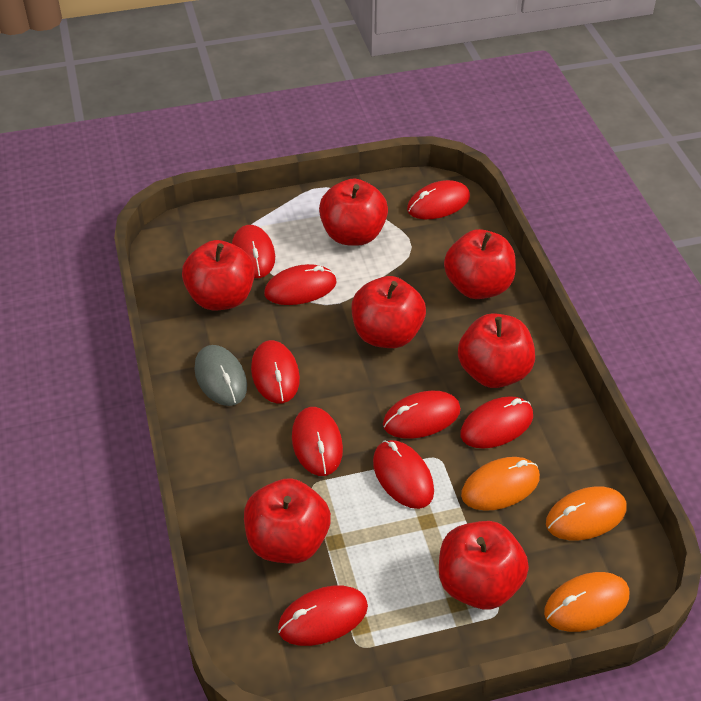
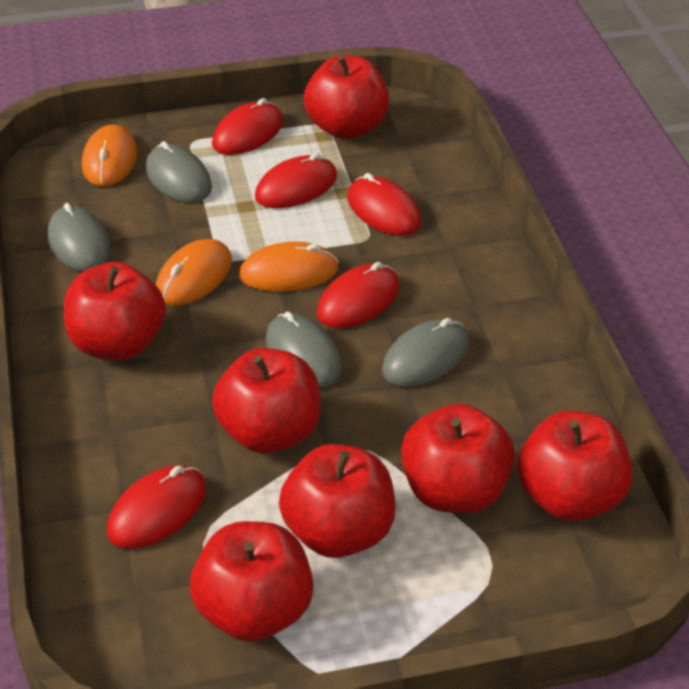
grey mouse: 1 -> 4
red mouse: 9 -> 5

